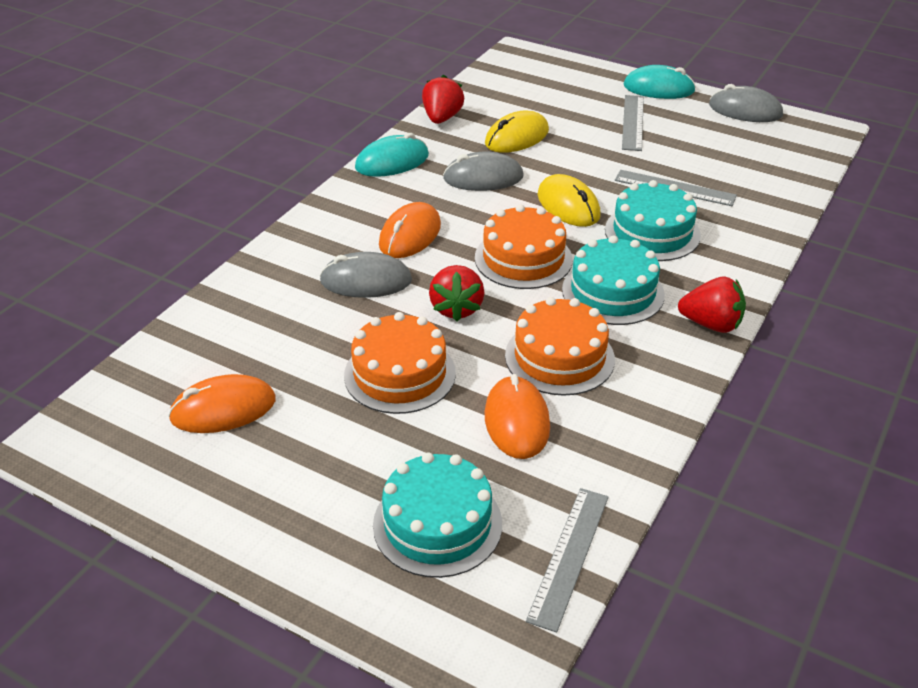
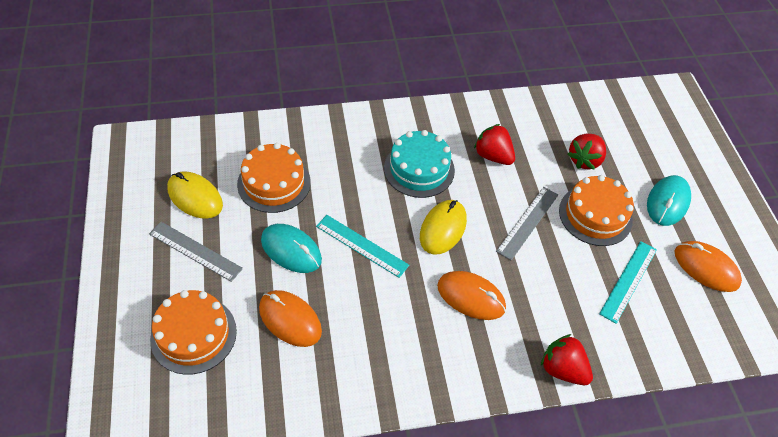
grey mouse: 3 -> 0
grey ruler: 3 -> 2
turquoise cake: 3 -> 1
turquoise ruler: 0 -> 2

